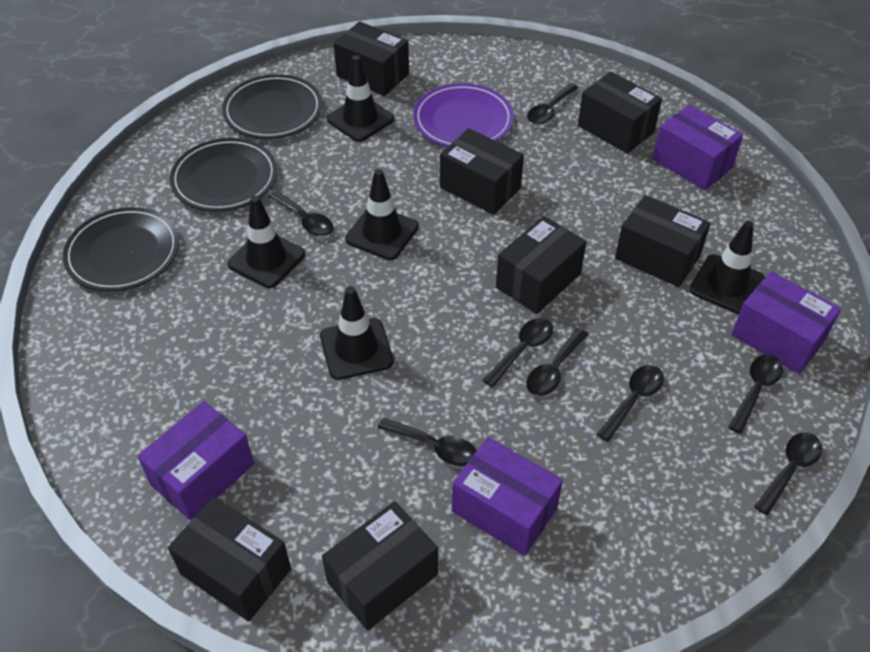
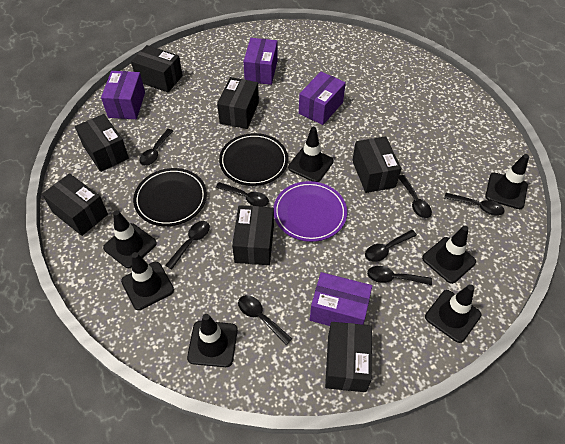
black plate: 3 -> 2
black traffic cone: 5 -> 7

